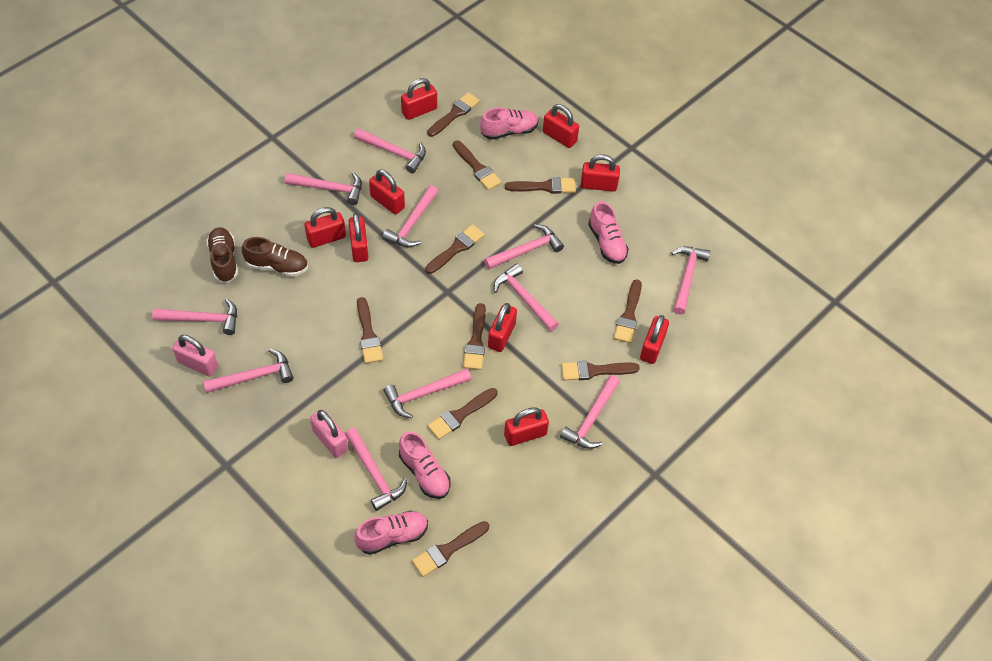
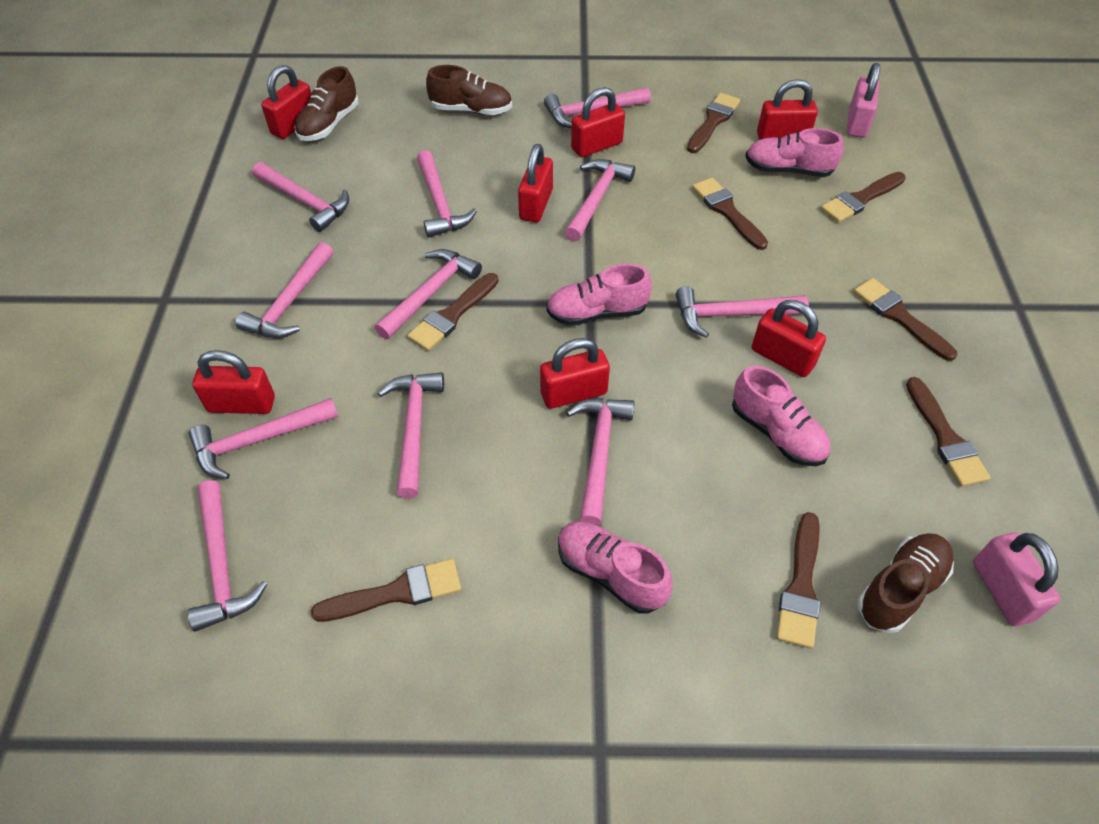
brown brush: 10 -> 8
brown shoe: 2 -> 3
red padlock: 9 -> 7

